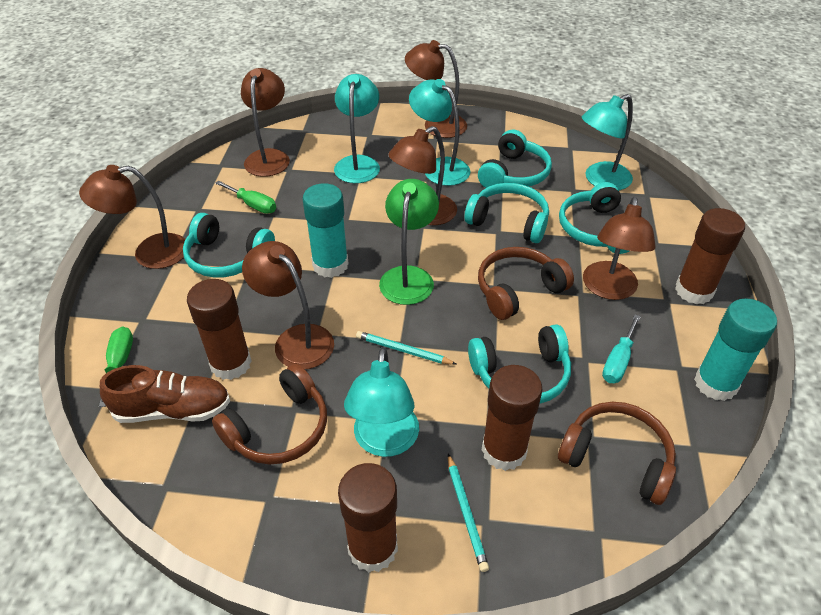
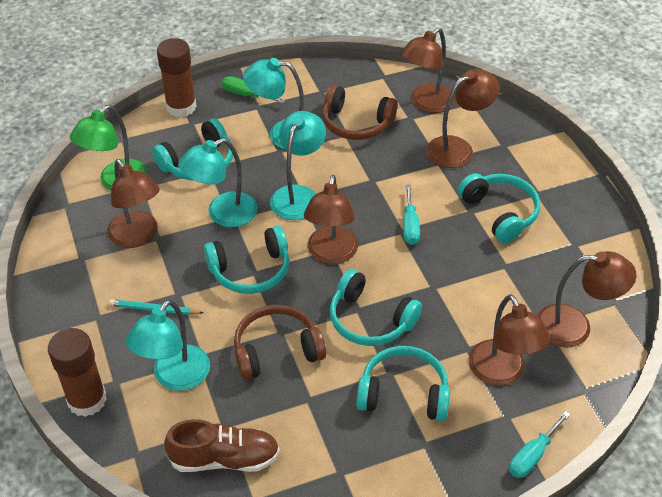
brown glue stick: 4 -> 2
brown headphones: 3 -> 2
green screwdriver: 2 -> 1
turquoise glue stick: 2 -> 0
turquoise pencil: 2 -> 1
turquoise screwdriver: 1 -> 2

